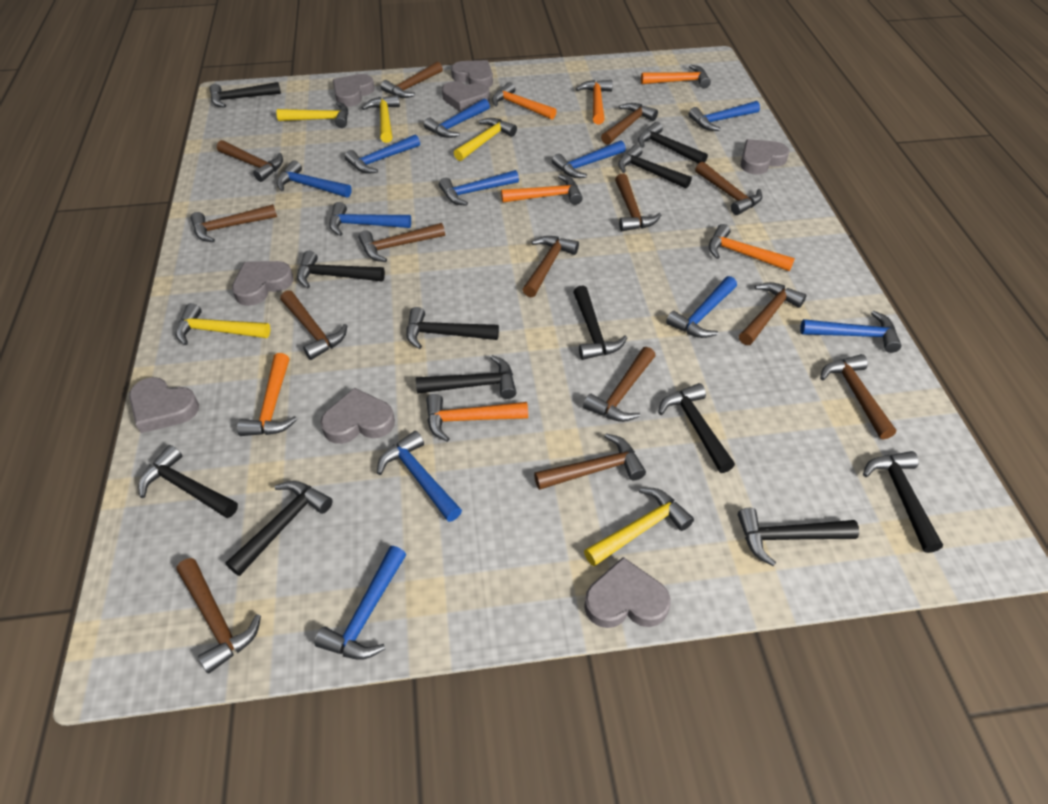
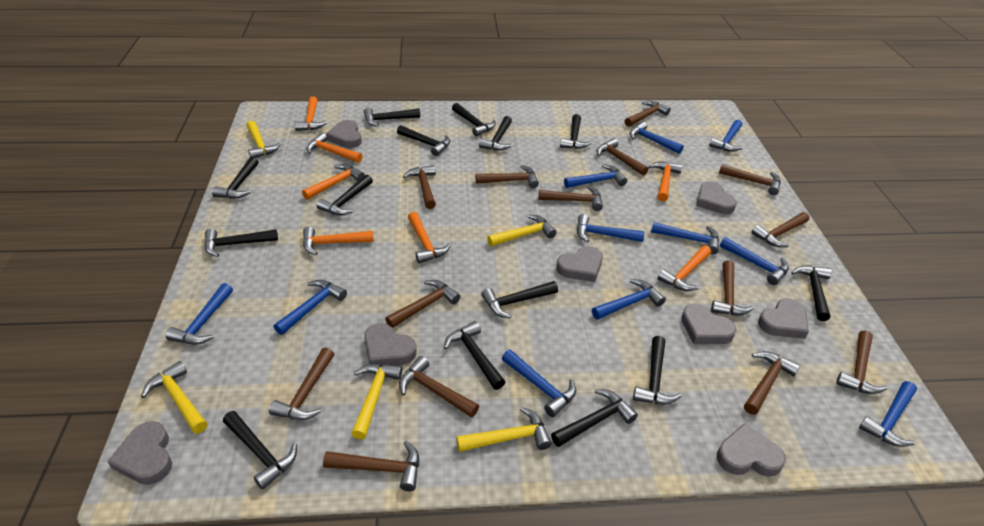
black hammer: 12 -> 14

